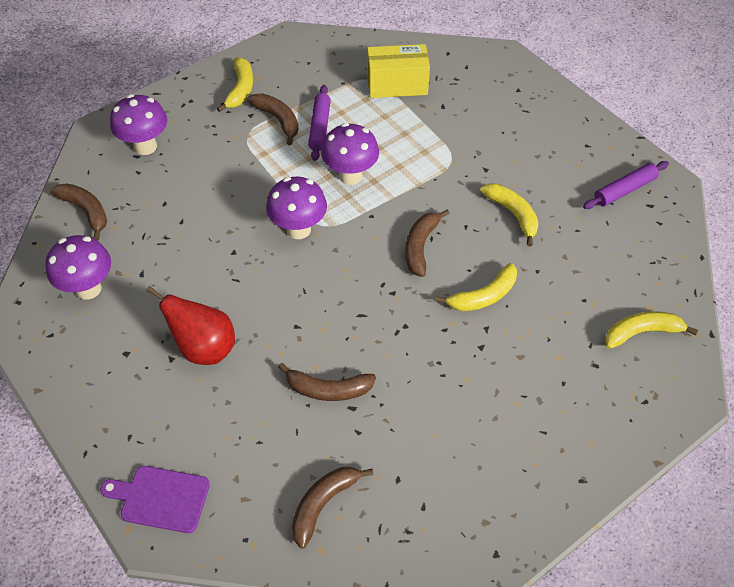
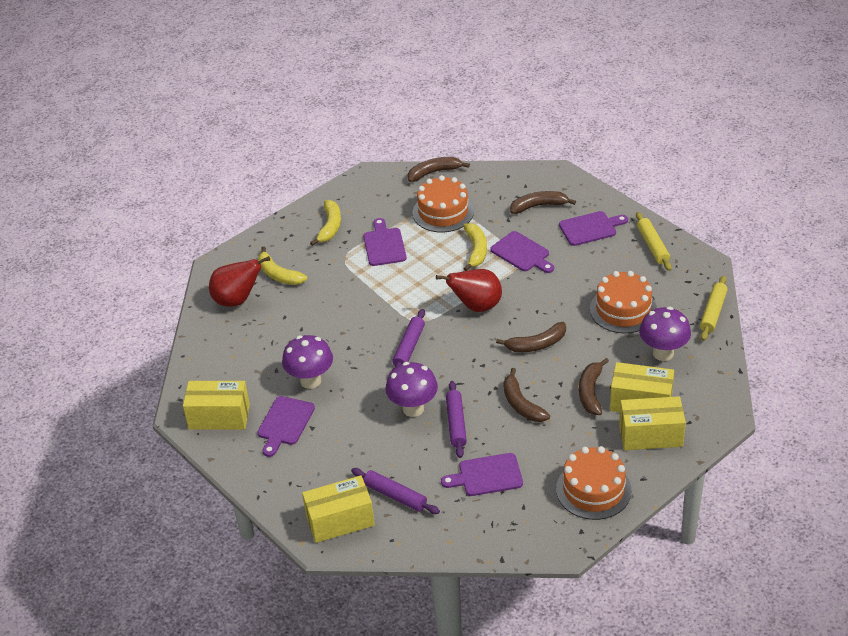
orange cake: 0 -> 3
purple cutting board: 1 -> 5
purple mushroom: 4 -> 3
purple rolling pin: 2 -> 3
red pear: 1 -> 2
yellow banana: 4 -> 3
yellow box: 1 -> 4
yellow rolling pin: 0 -> 2

